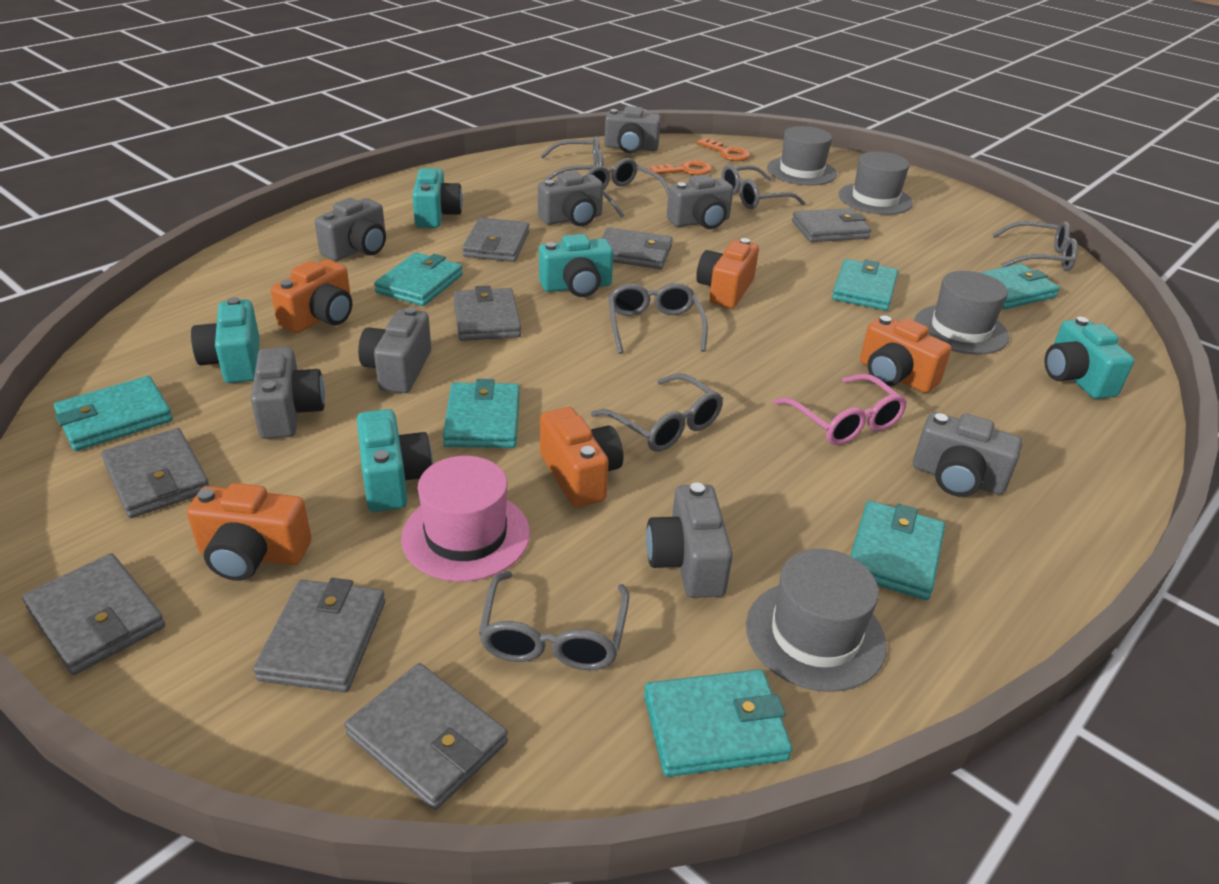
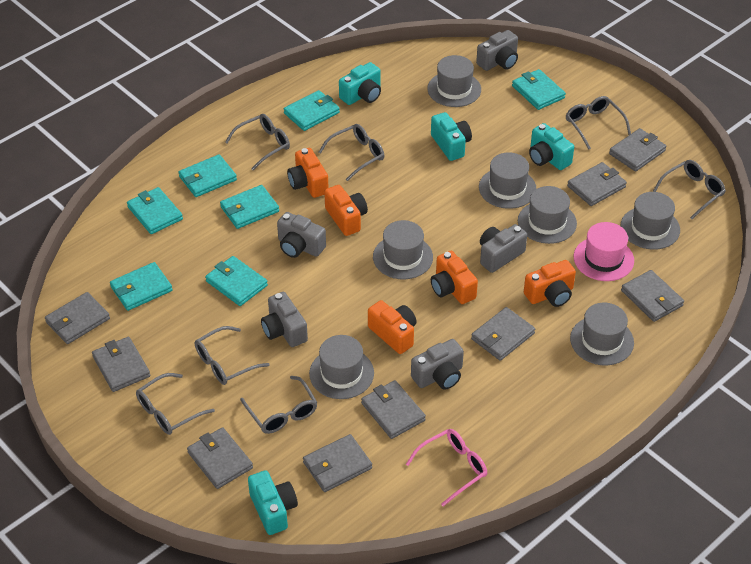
grey camera: 8 -> 5
grey hat: 4 -> 7
grey wallet: 8 -> 9
orange key: 2 -> 0
turquoise camera: 5 -> 4

